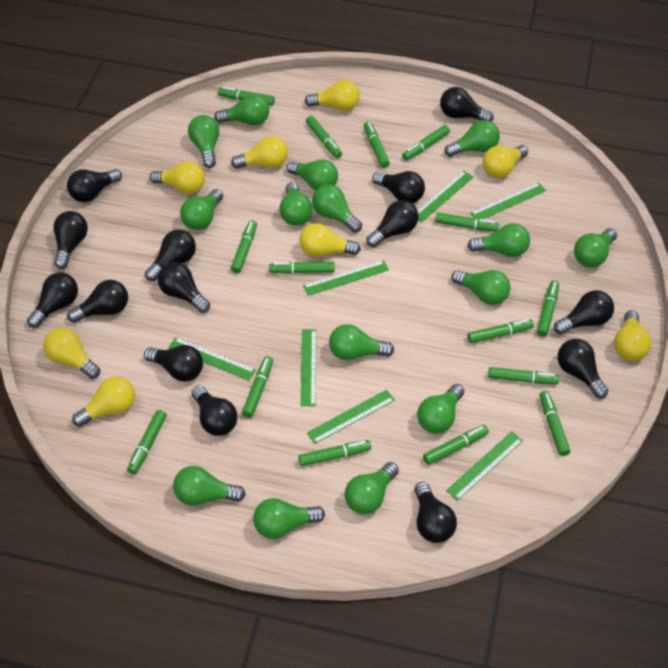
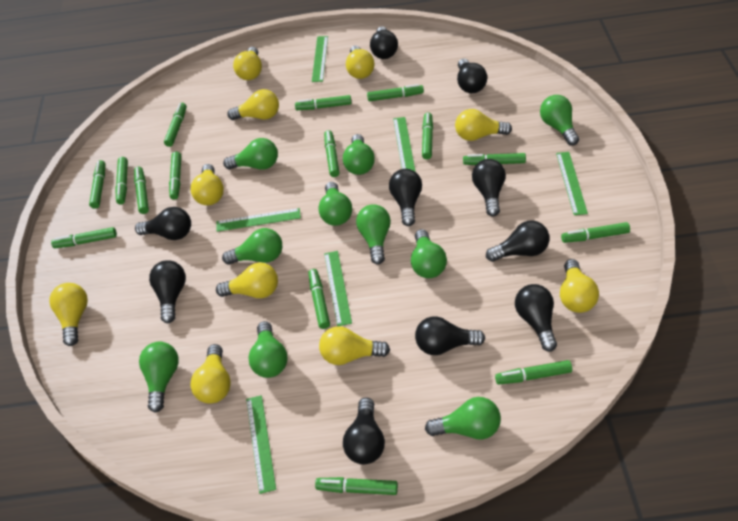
black light bulb: 14 -> 10
green light bulb: 15 -> 10
green ruler: 7 -> 6
yellow light bulb: 8 -> 10

